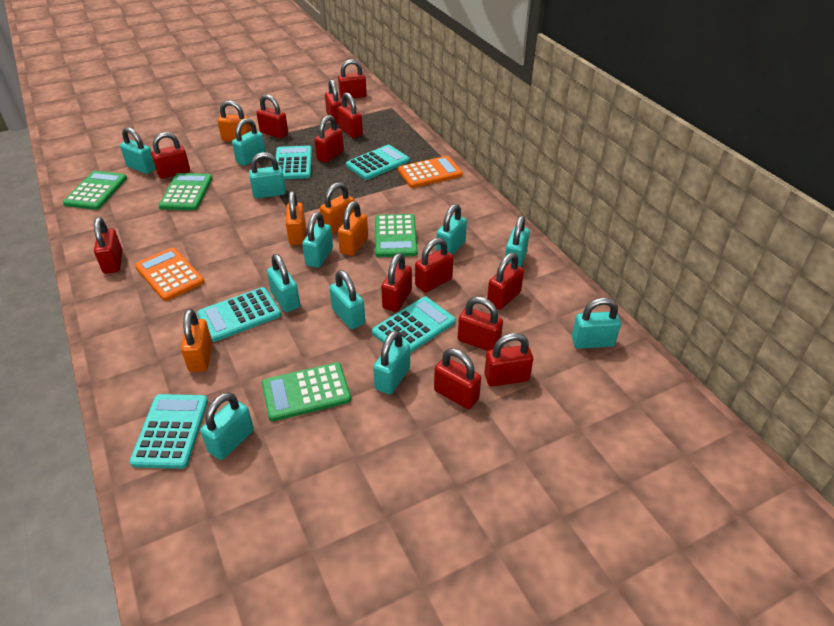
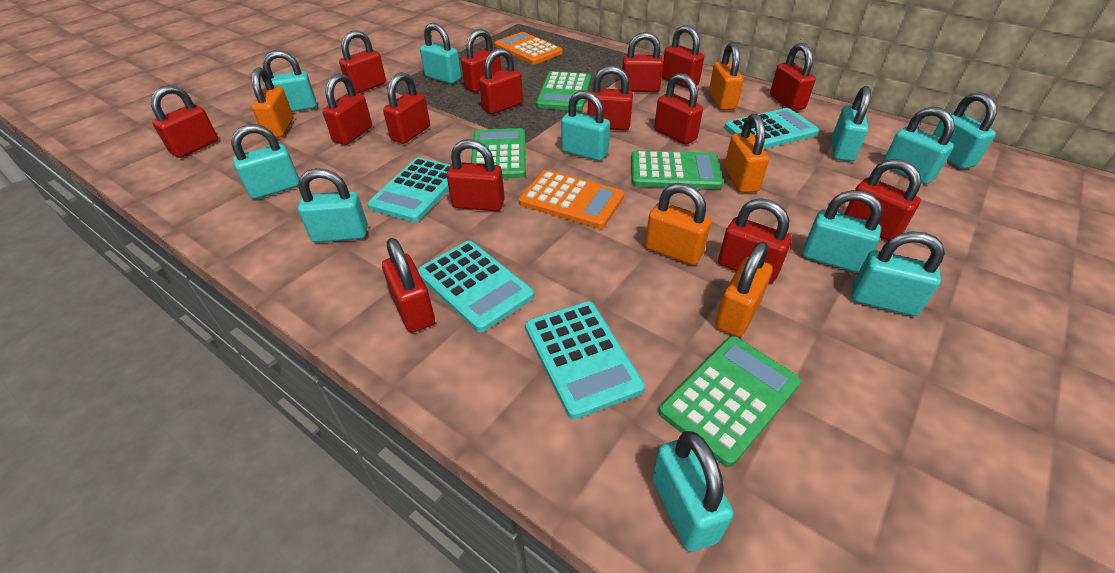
red padlock: 13 -> 15
turquoise calculator: 5 -> 4

